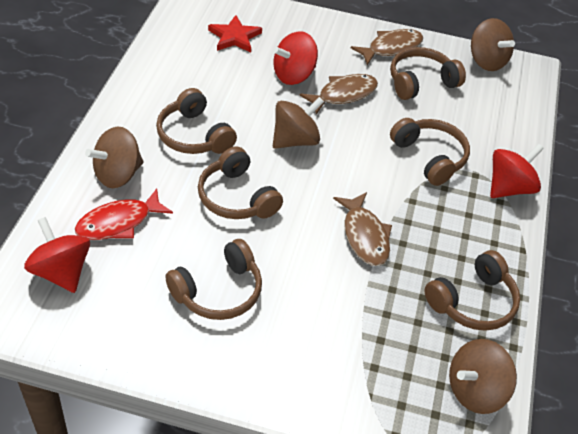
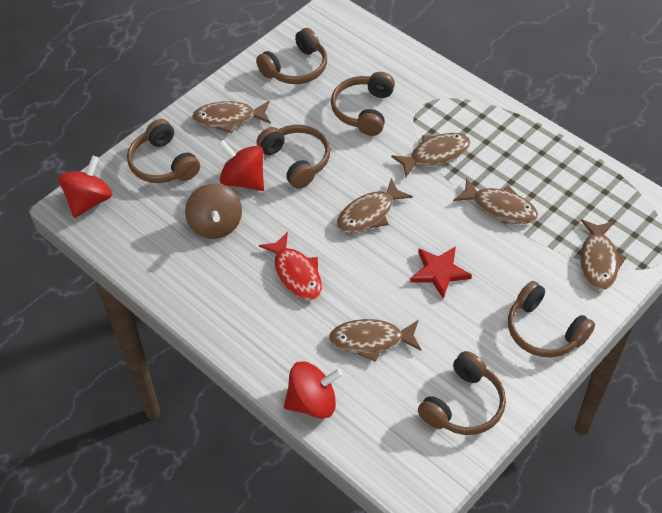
brown fish: 3 -> 6
brown spinning top: 4 -> 1

